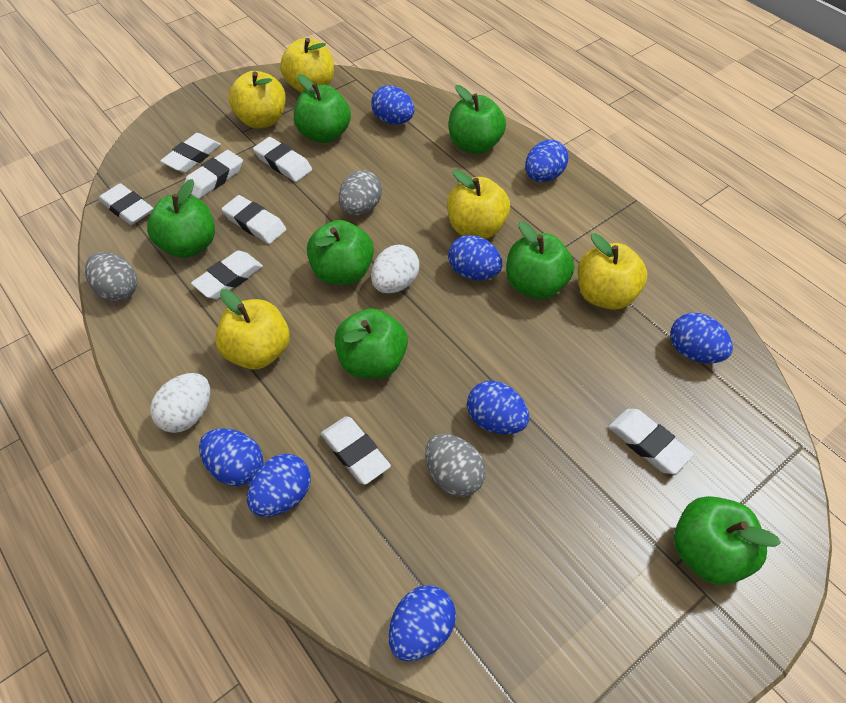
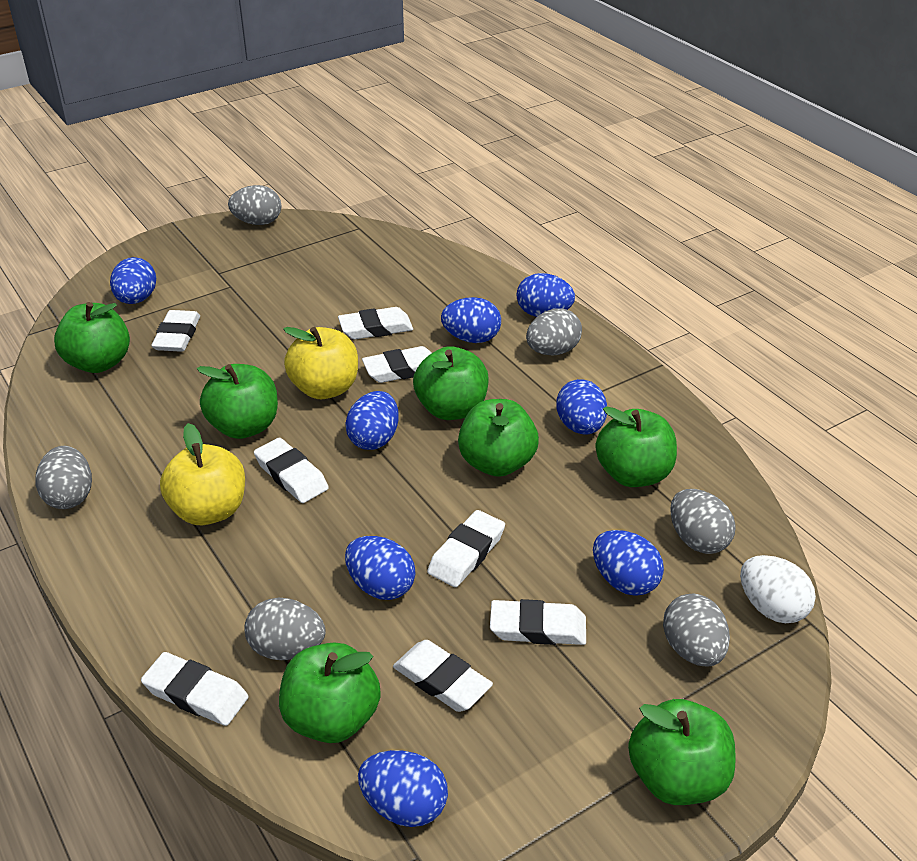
grey egg: 3 -> 6
white egg: 2 -> 1
yellow apple: 5 -> 2

